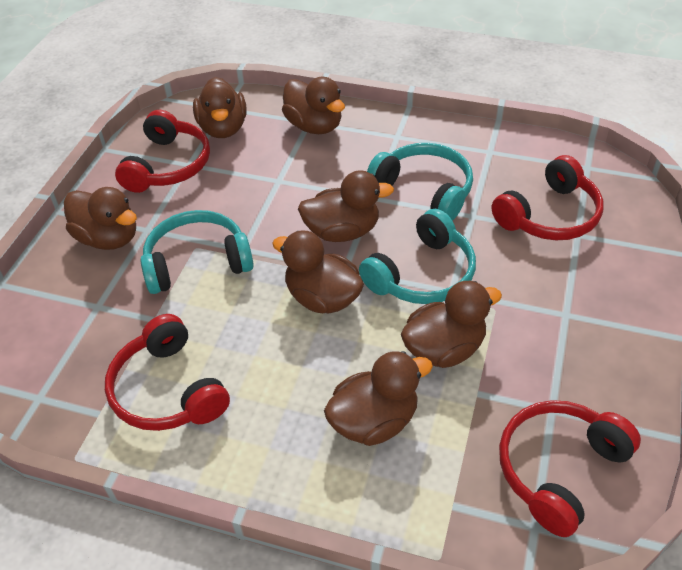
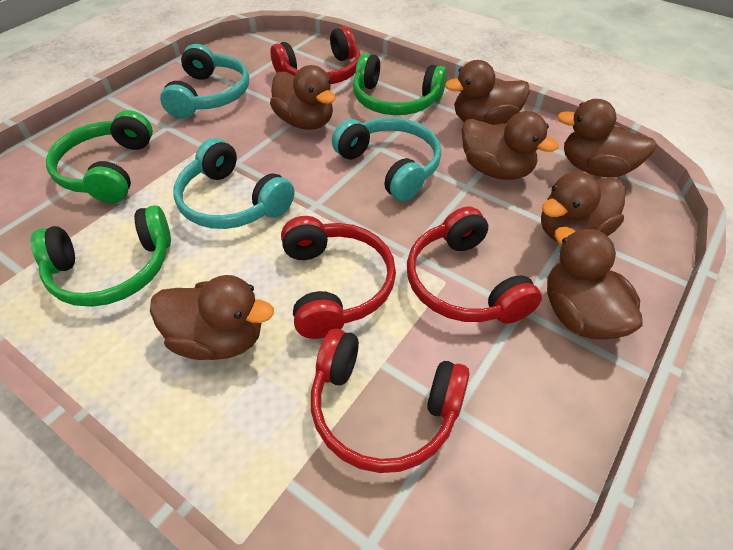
green headphones: 0 -> 3

